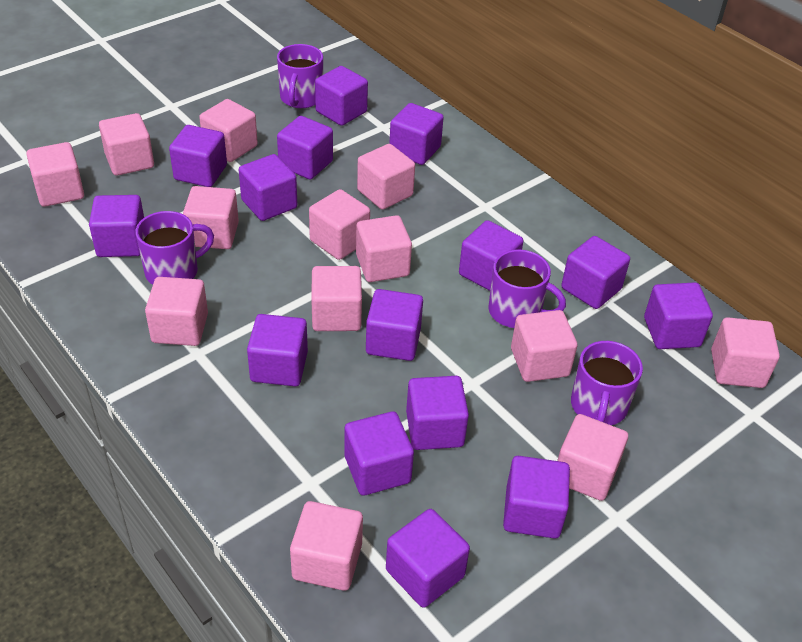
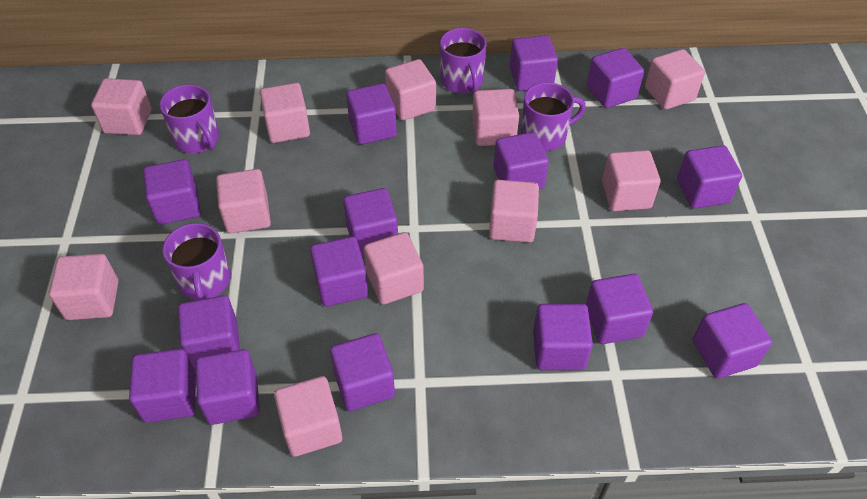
pink cube: 13 -> 11

